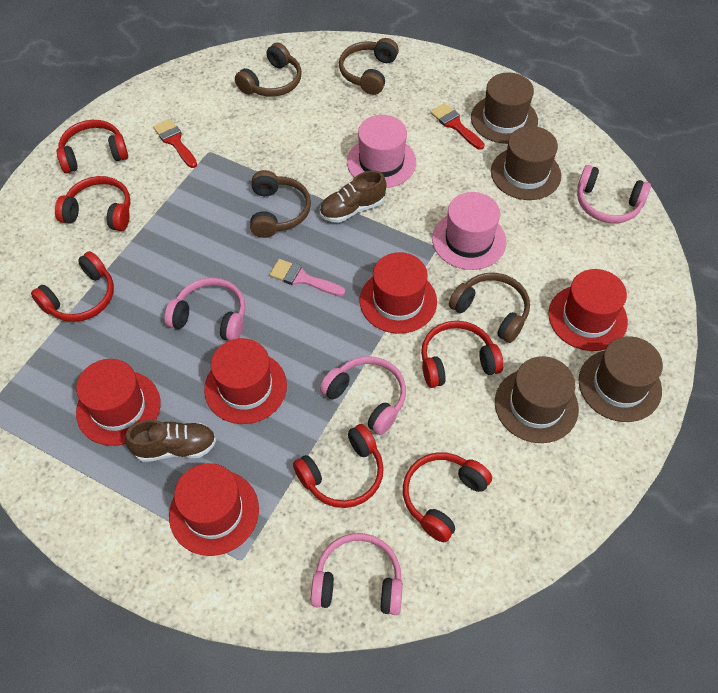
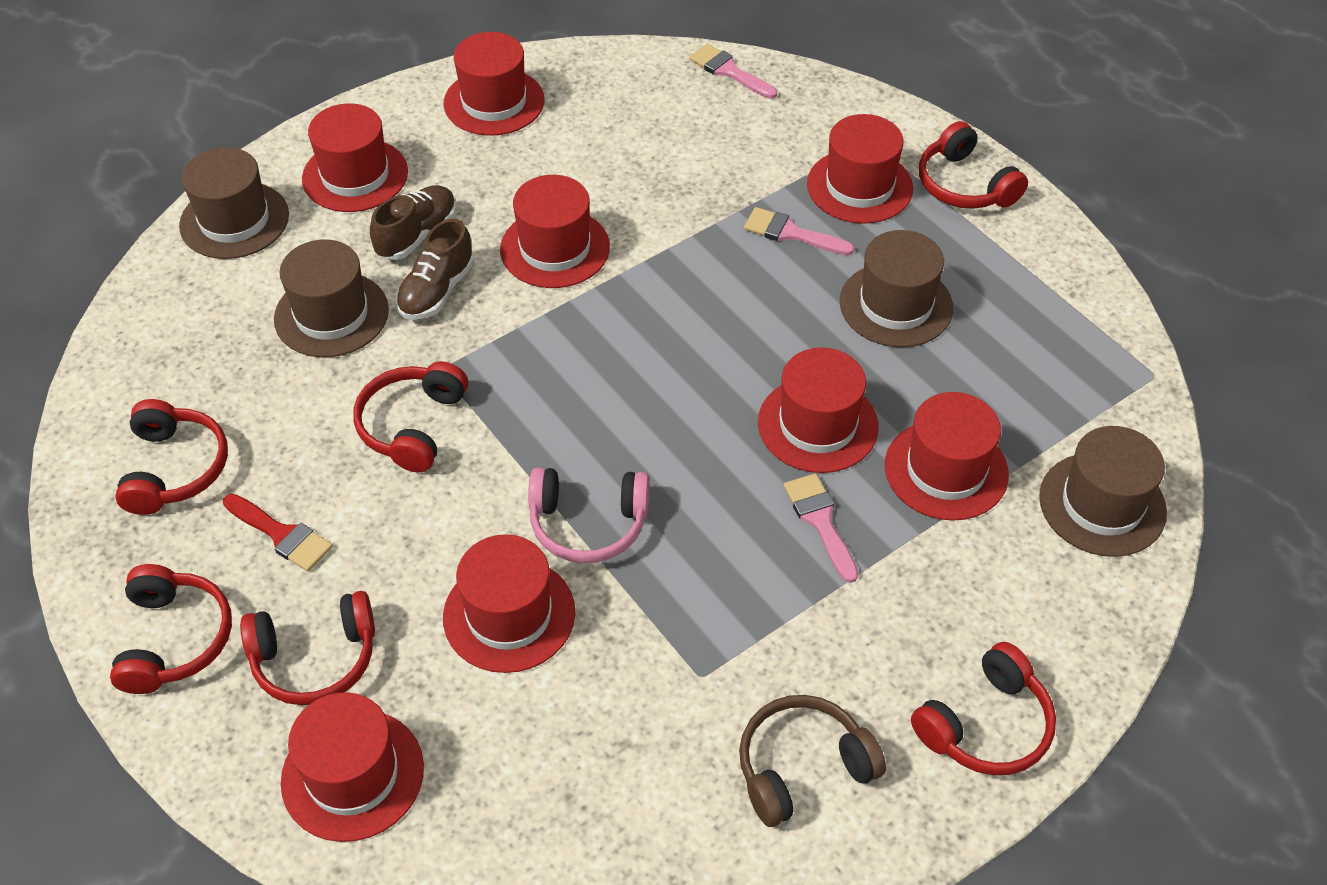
brown headphones: 4 -> 1
pink brush: 1 -> 3
pink hat: 2 -> 0
pink headphones: 4 -> 1
red brush: 2 -> 1
red hat: 5 -> 8

